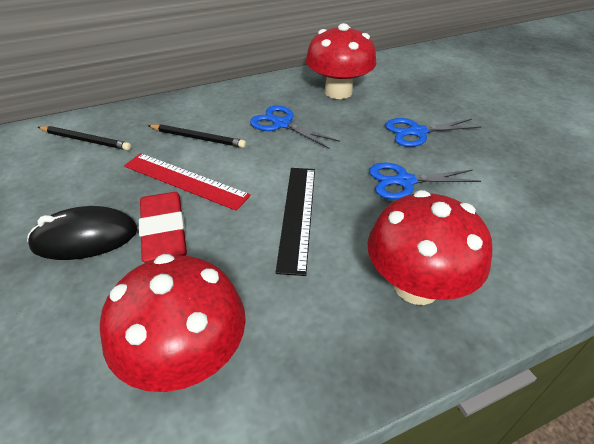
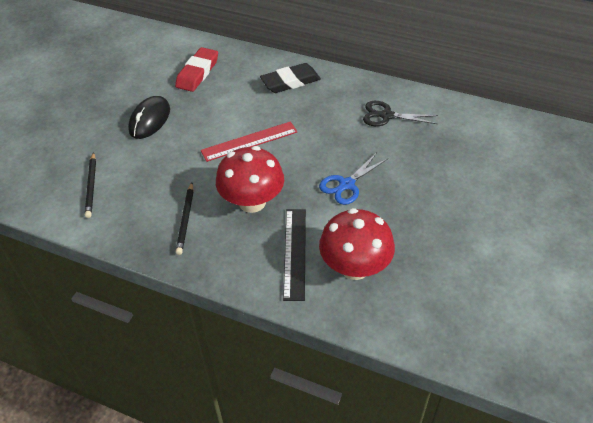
black eraser: 0 -> 1
black scissors: 0 -> 1
blue scissors: 3 -> 1
red mushroom: 3 -> 2

